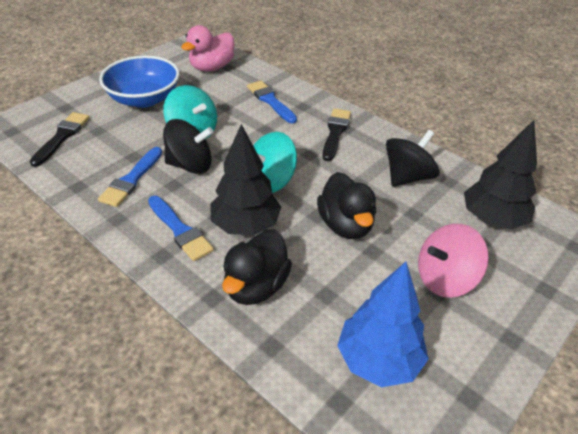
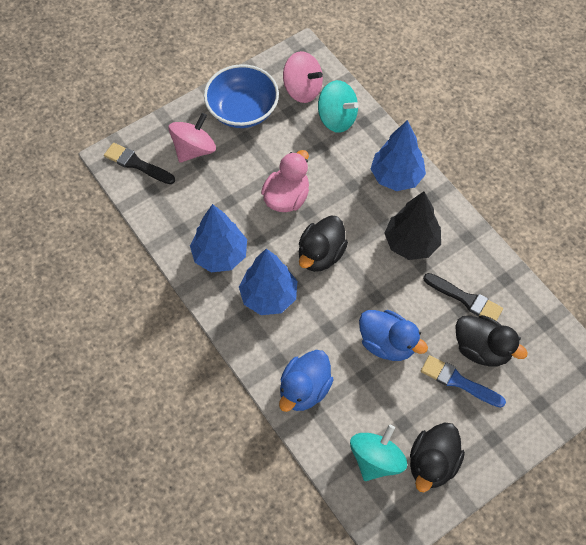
black duck: 2 -> 3
black spinning top: 2 -> 0
black tree: 2 -> 1
blue brush: 3 -> 1
blue duck: 0 -> 2
blue tree: 1 -> 3
pink spinning top: 1 -> 2

